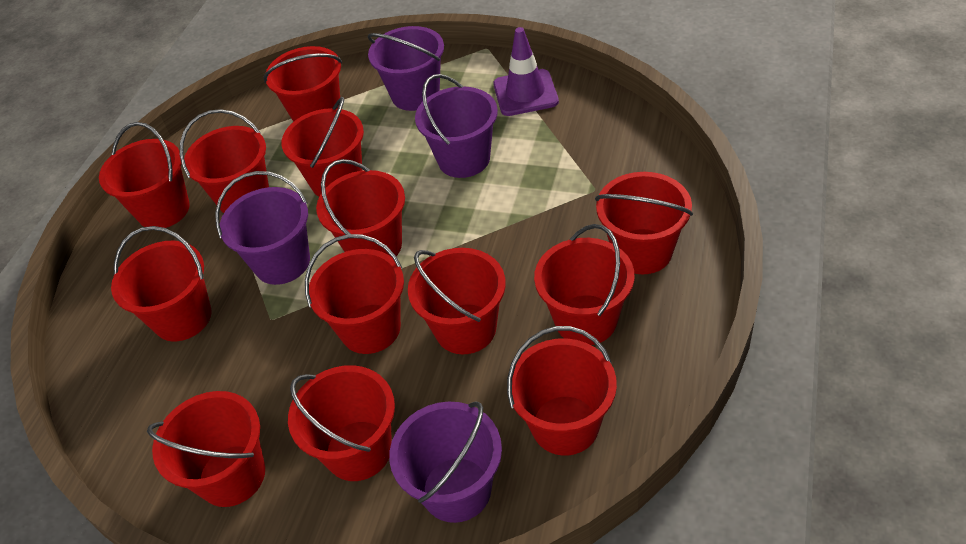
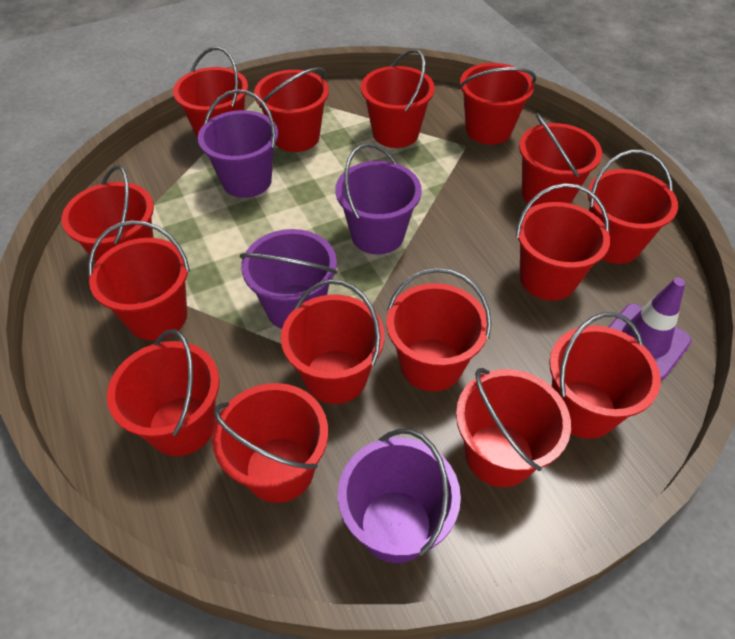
red bucket: 13 -> 15

